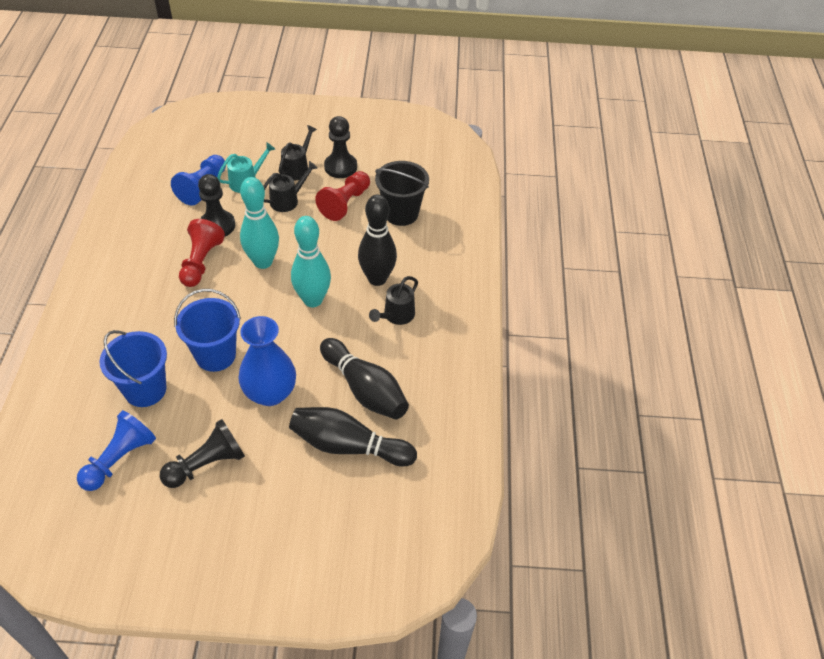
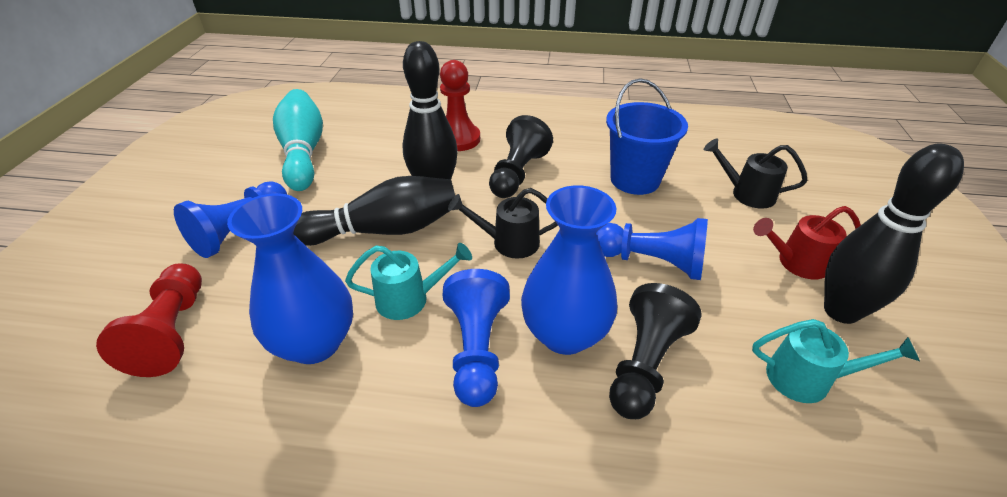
black bucket: 1 -> 0
black pawn: 3 -> 2
black watering can: 3 -> 2
blue bucket: 2 -> 1
blue pawn: 2 -> 3
blue vase: 1 -> 2
red watering can: 0 -> 1
turquoise bowling pin: 2 -> 1
turquoise watering can: 1 -> 2

